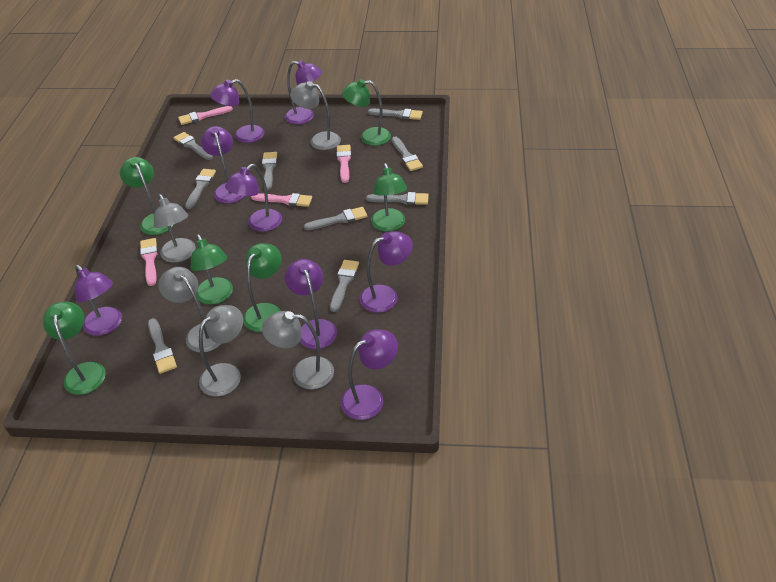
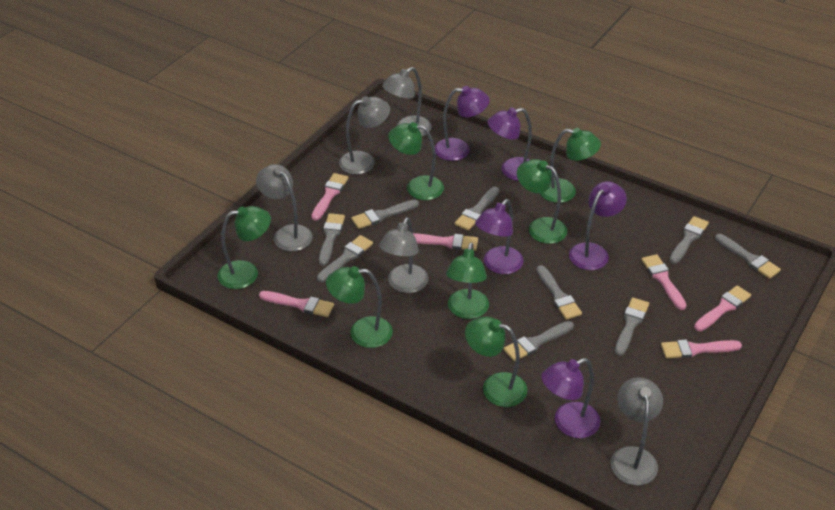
green lamp: 6 -> 7
pink brush: 4 -> 6
purple lamp: 8 -> 5

